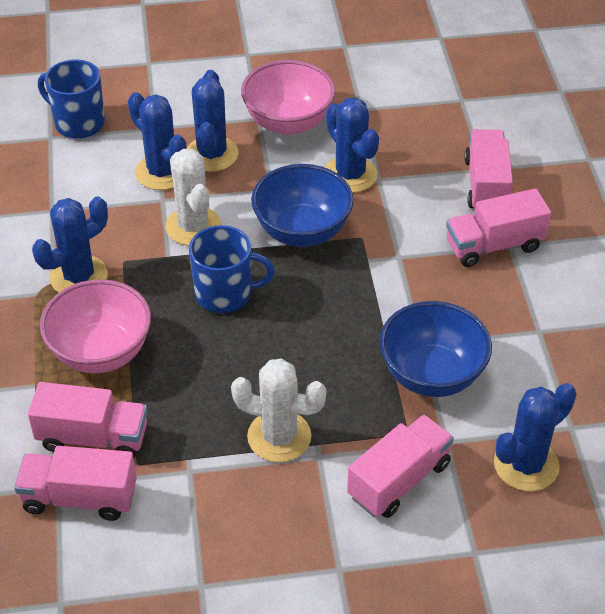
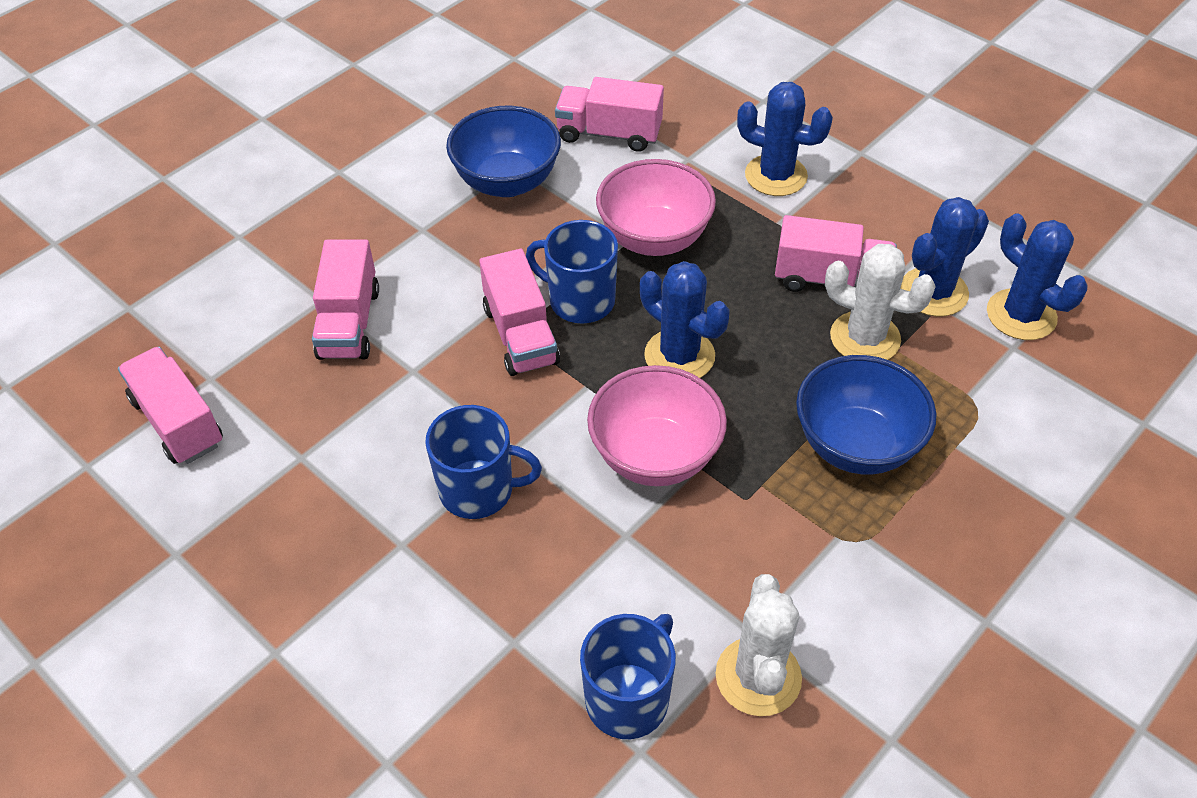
blue cactus: 5 -> 4
blue mug: 2 -> 3

